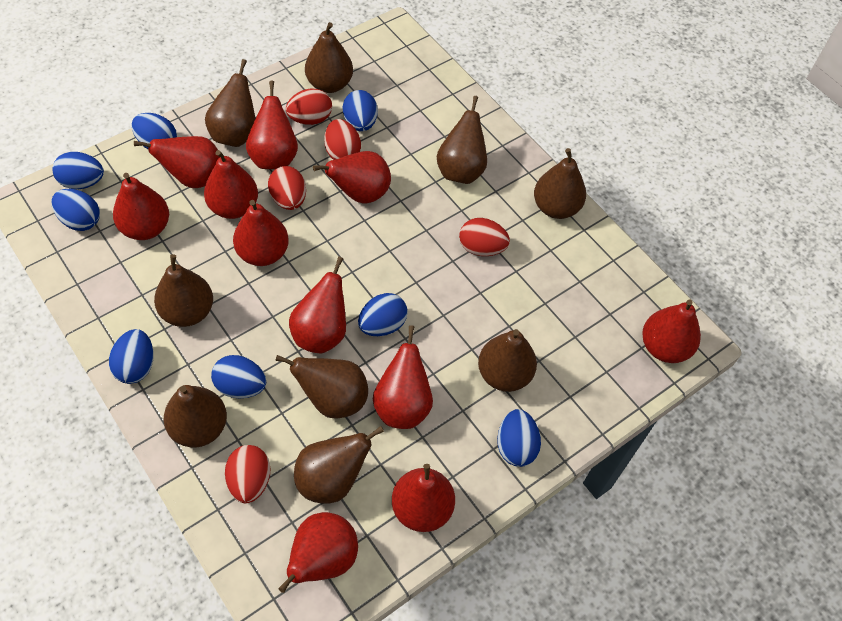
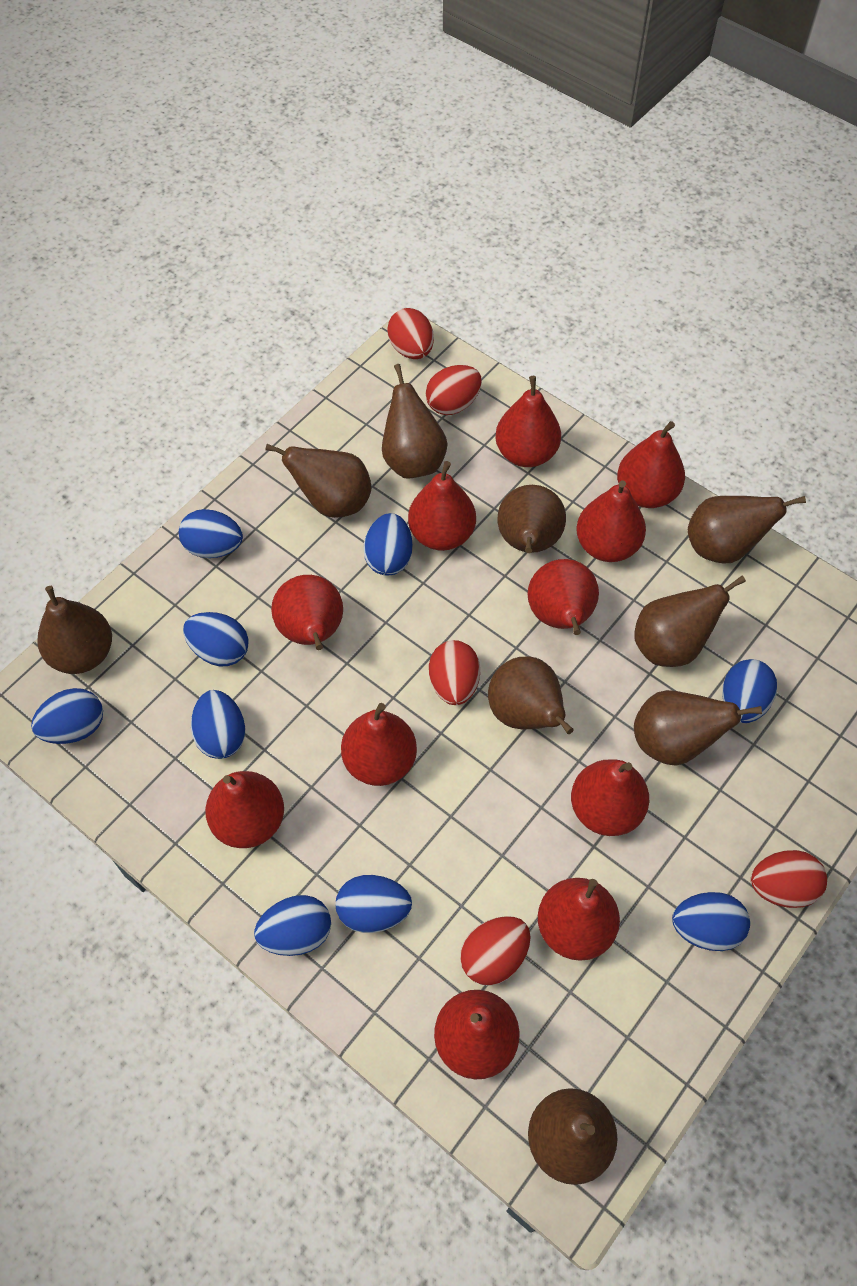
blue egg: 8 -> 9

